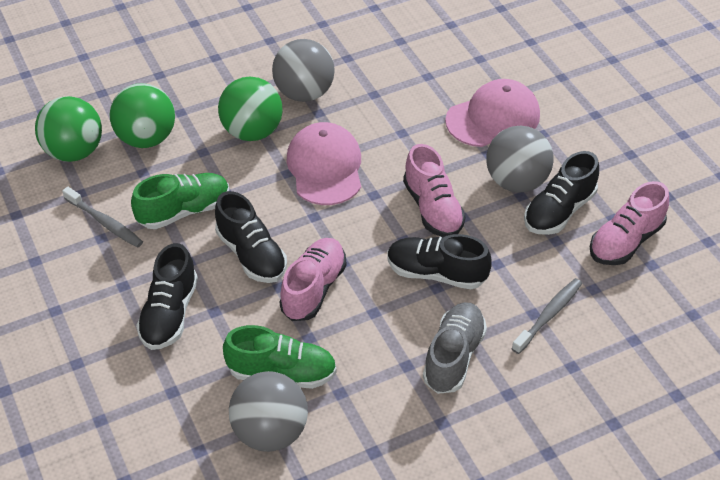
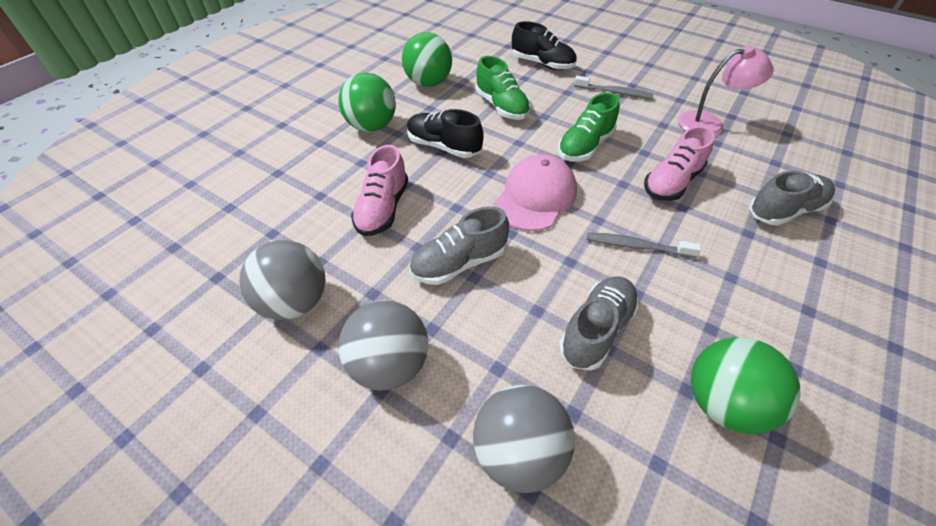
black shoe: 4 -> 2
grey shoe: 1 -> 3
pink cap: 2 -> 1
pink lamp: 0 -> 1
pink shoe: 3 -> 2

